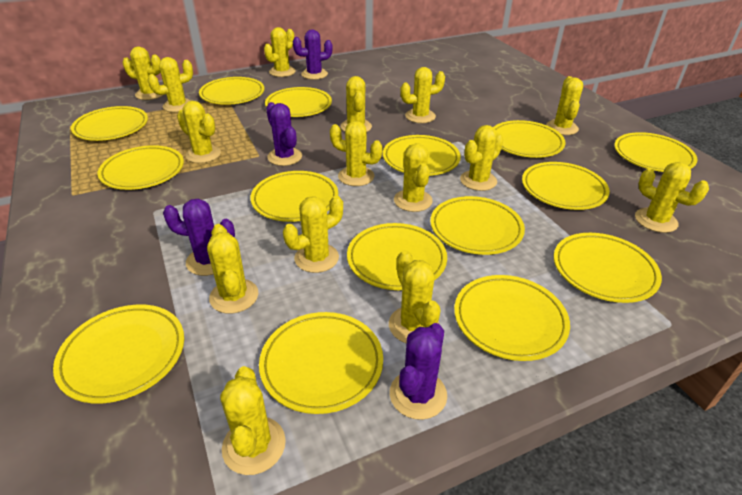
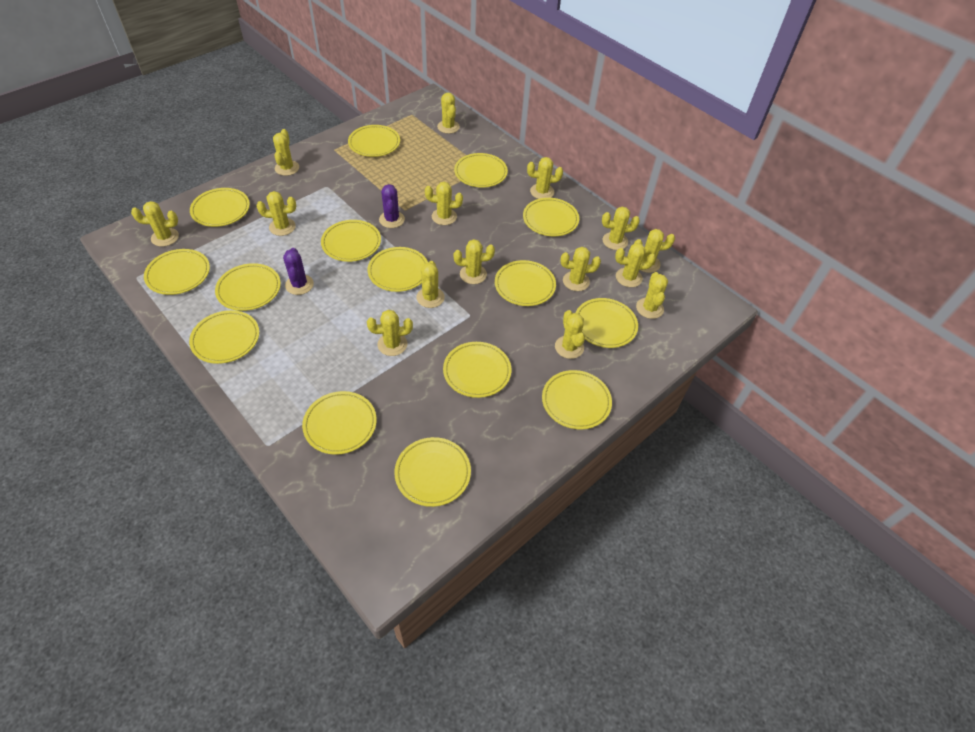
purple cactus: 4 -> 2

